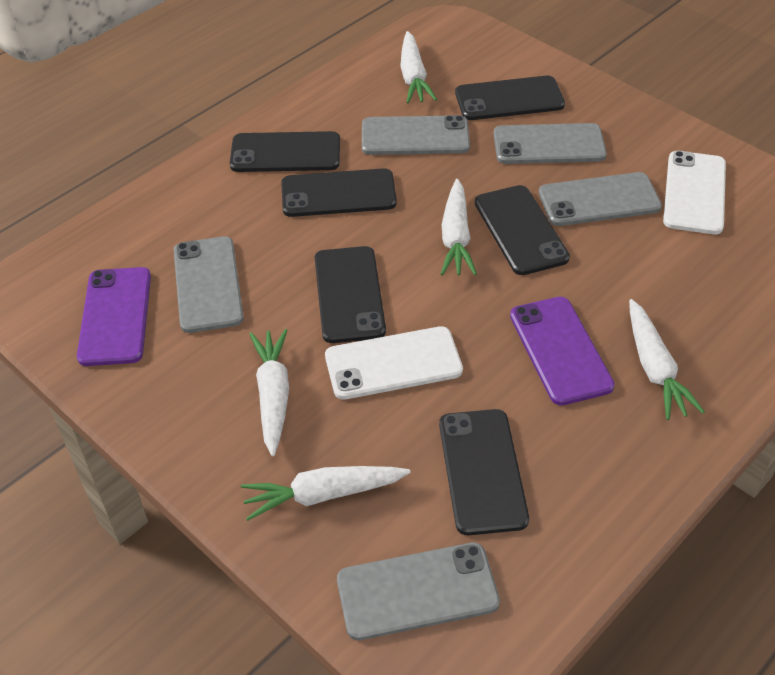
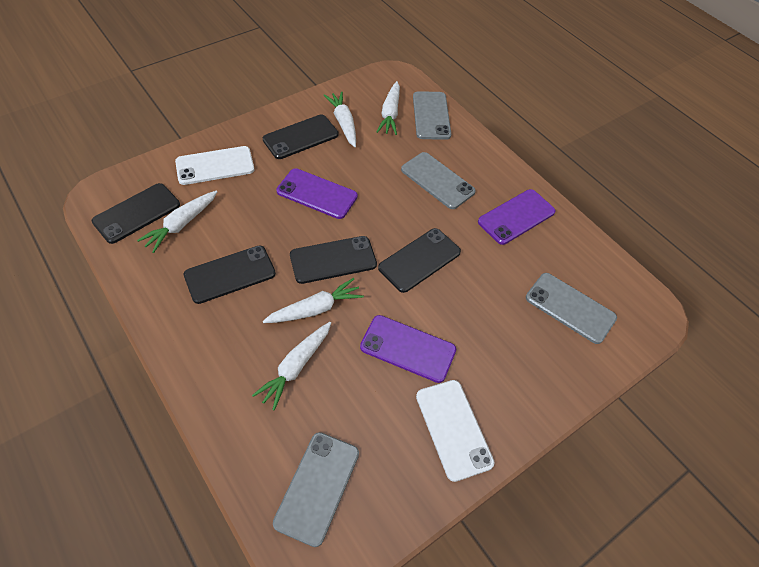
black phone: 6 -> 5
grey phone: 5 -> 4
purple phone: 2 -> 3

